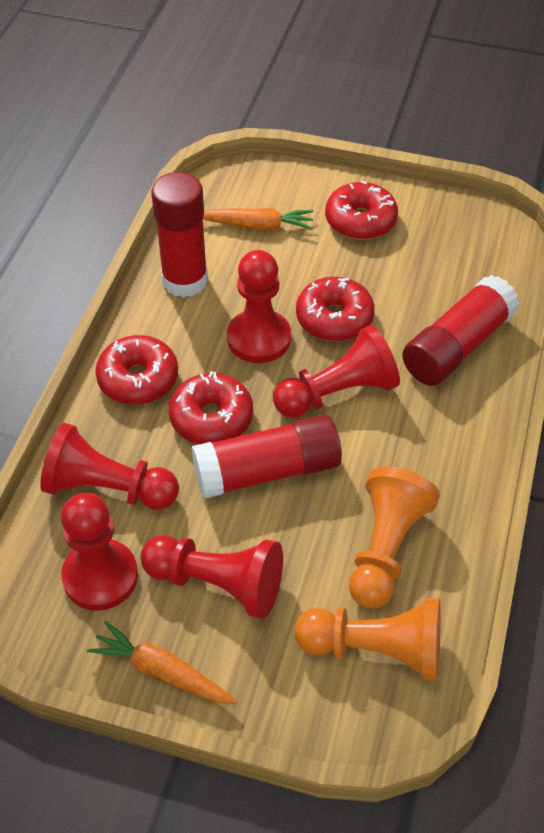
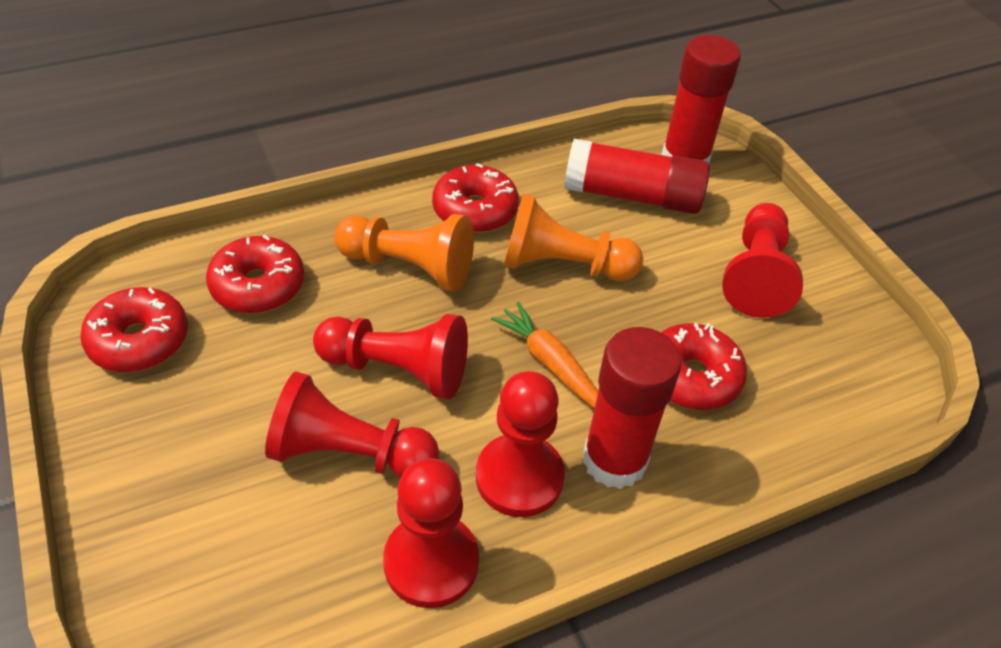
orange carrot: 2 -> 1

